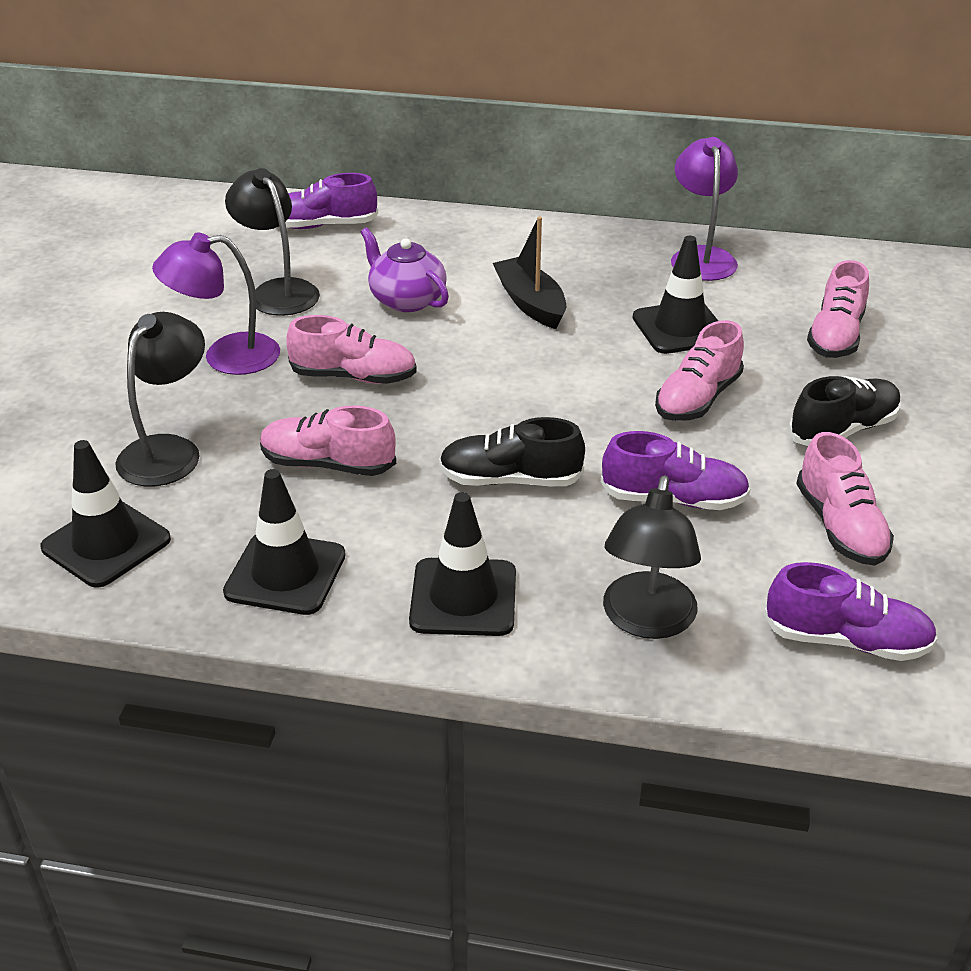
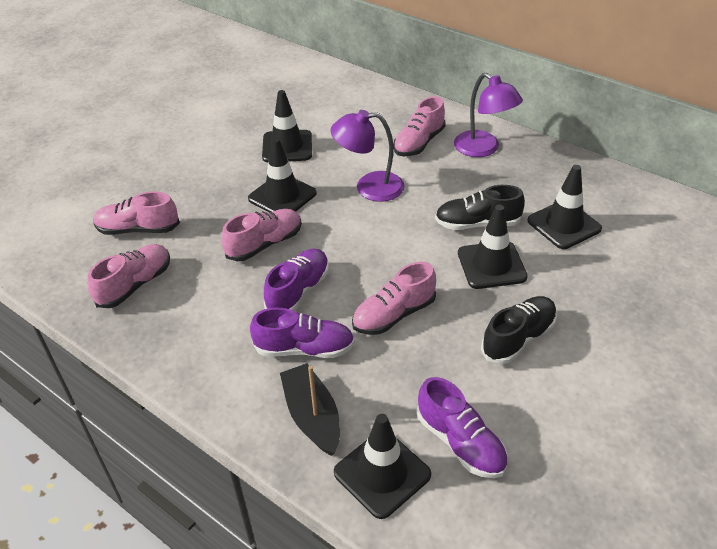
black lamp: 3 -> 0
black traffic cone: 4 -> 5
purple teapot: 1 -> 0

